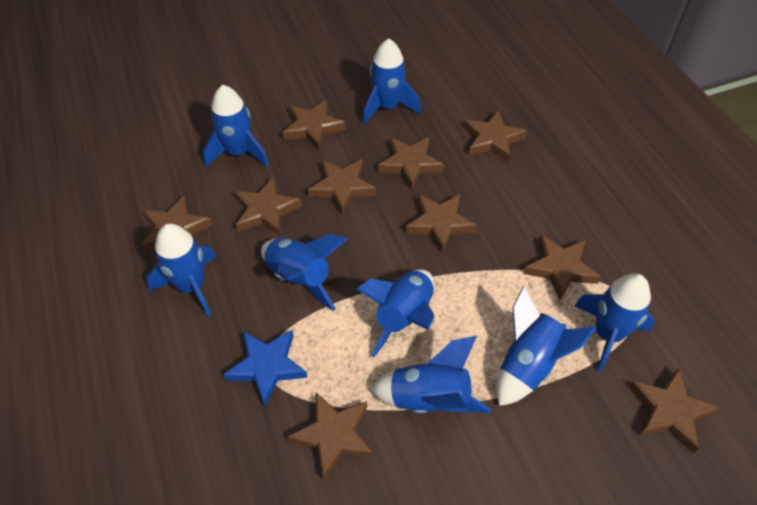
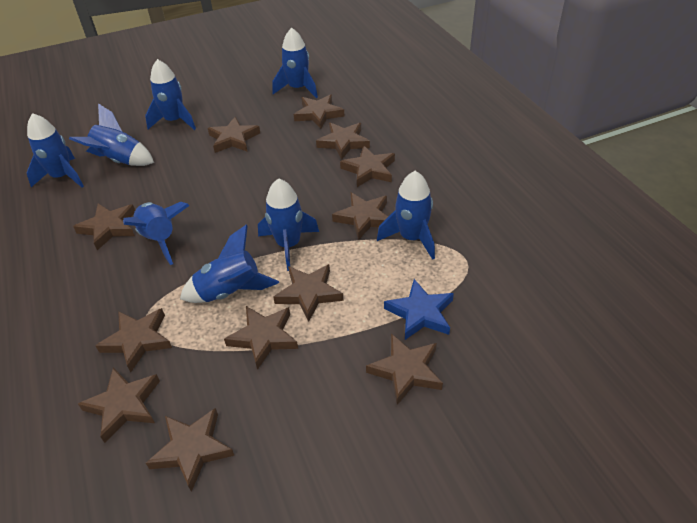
brown star: 10 -> 12

